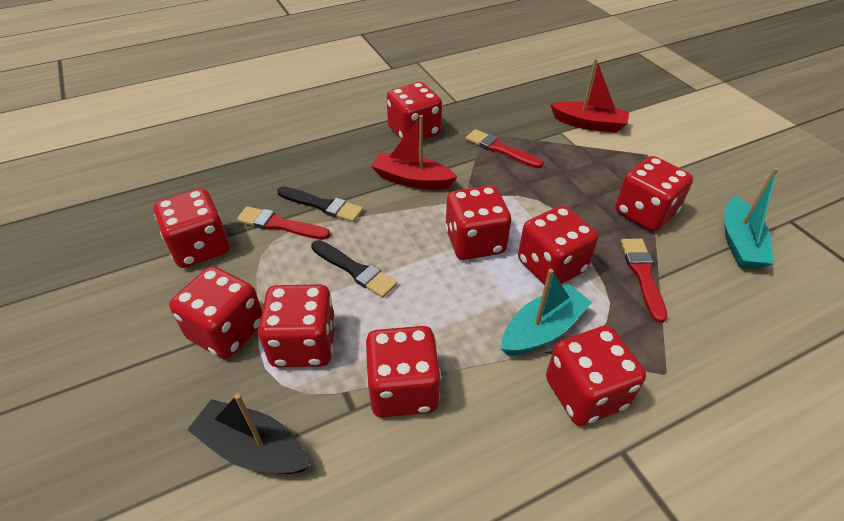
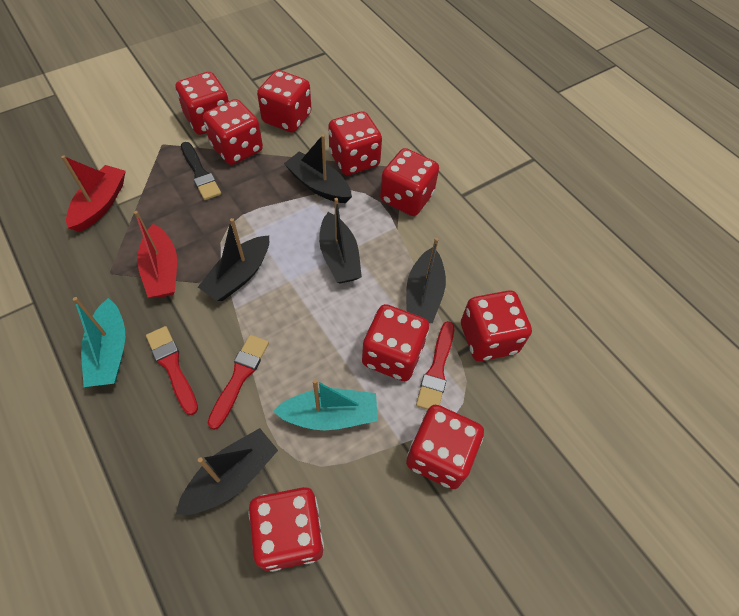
black boat: 1 -> 5
black brush: 2 -> 1

